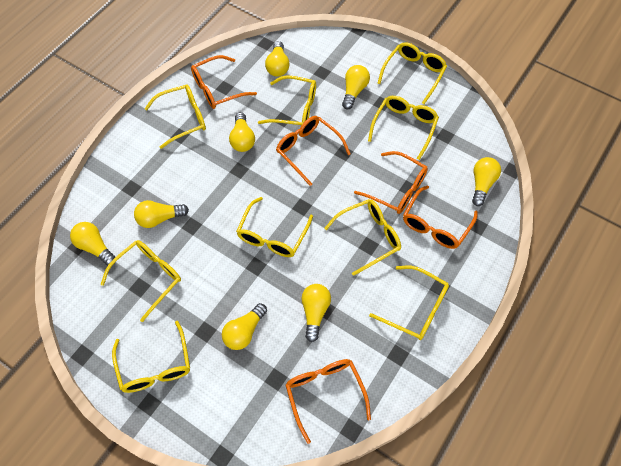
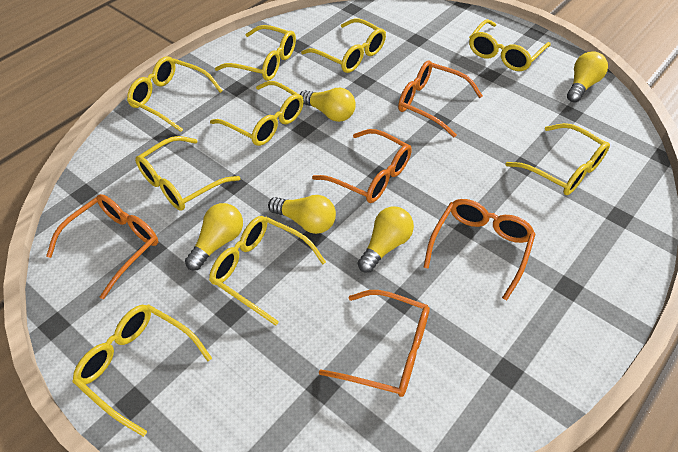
yellow light bulb: 8 -> 5

